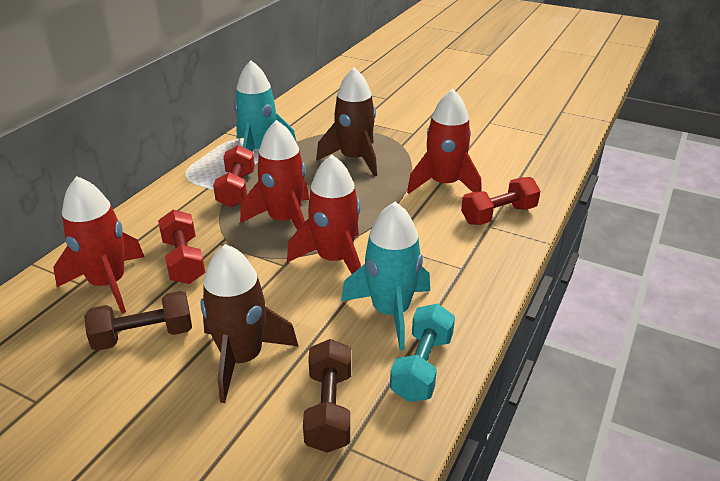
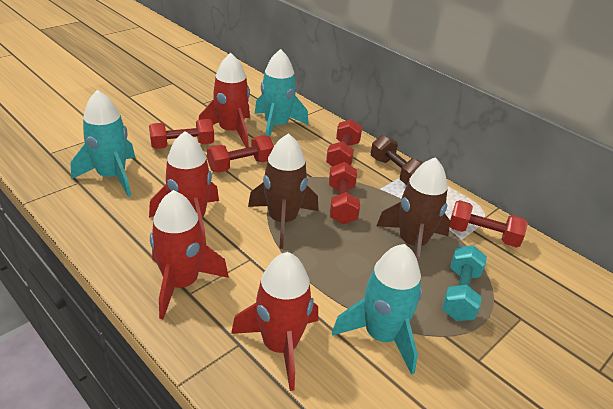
brown dumbbell: 2 -> 1
red dumbbell: 3 -> 5
turquoise rocket: 2 -> 3

